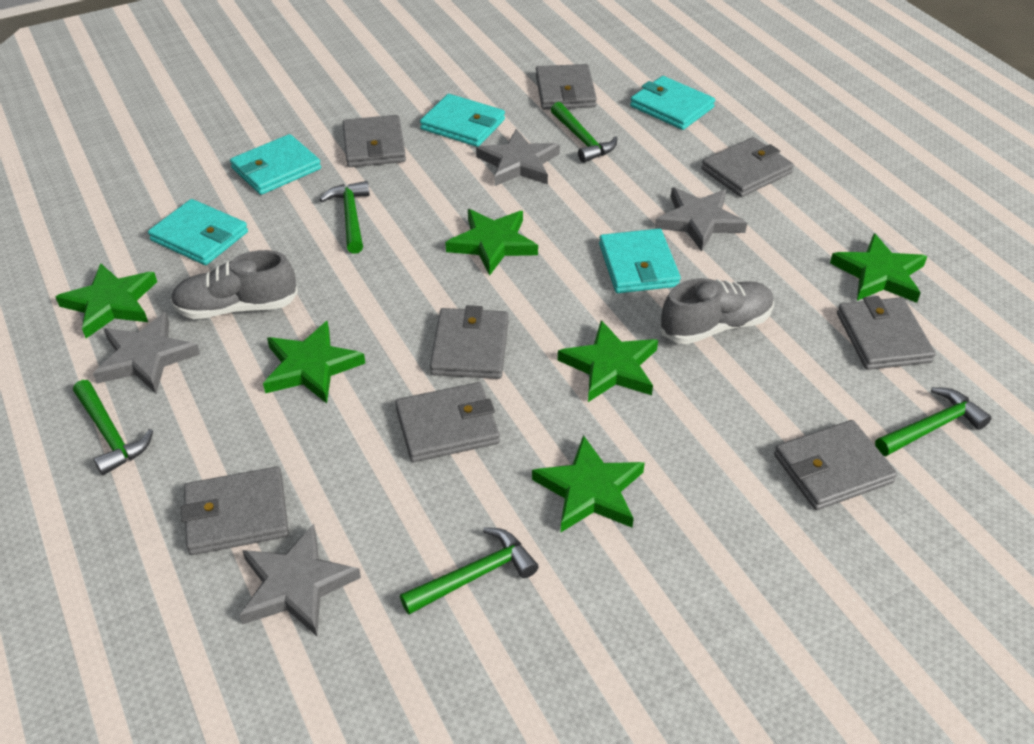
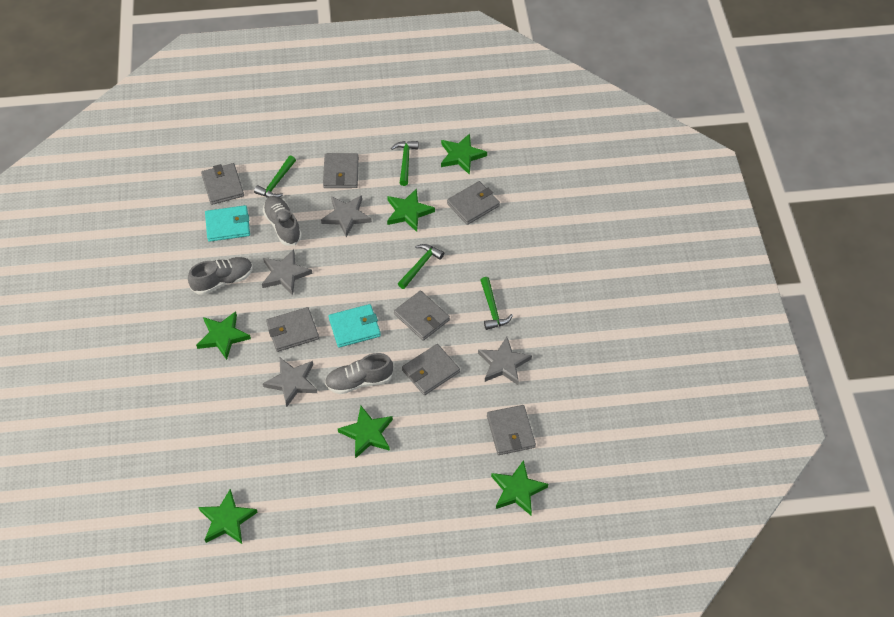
green hammer: 5 -> 4
grey shoe: 2 -> 3
grey wallet: 8 -> 7
turquoise wallet: 5 -> 2

